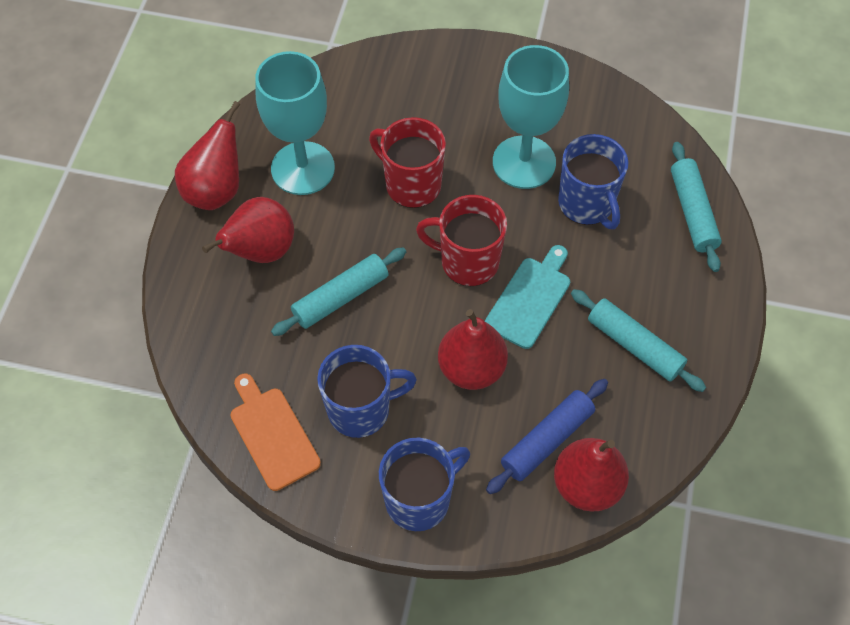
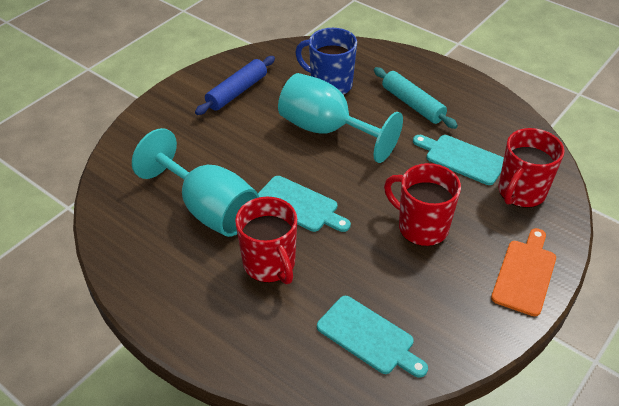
blue mug: 3 -> 1
red mug: 2 -> 3
red pear: 4 -> 0
turquoise cutting board: 1 -> 3
turquoise rolling pin: 3 -> 1

